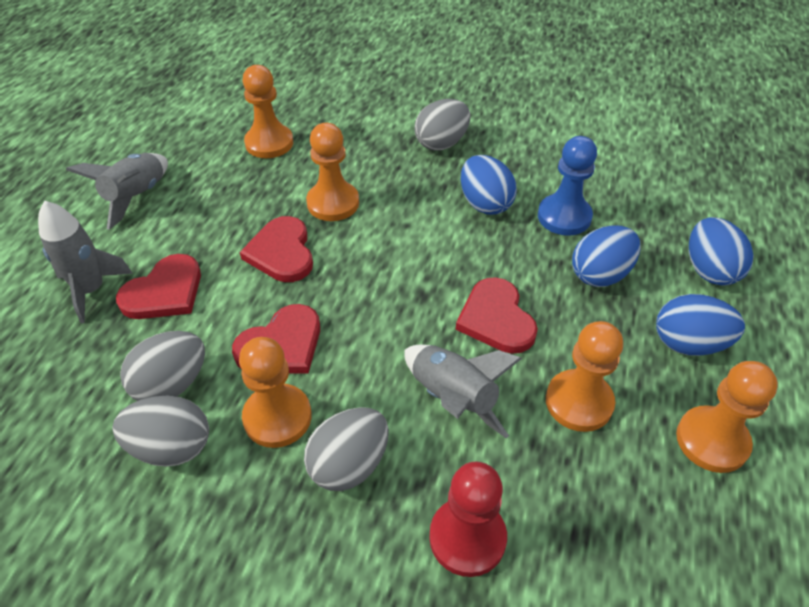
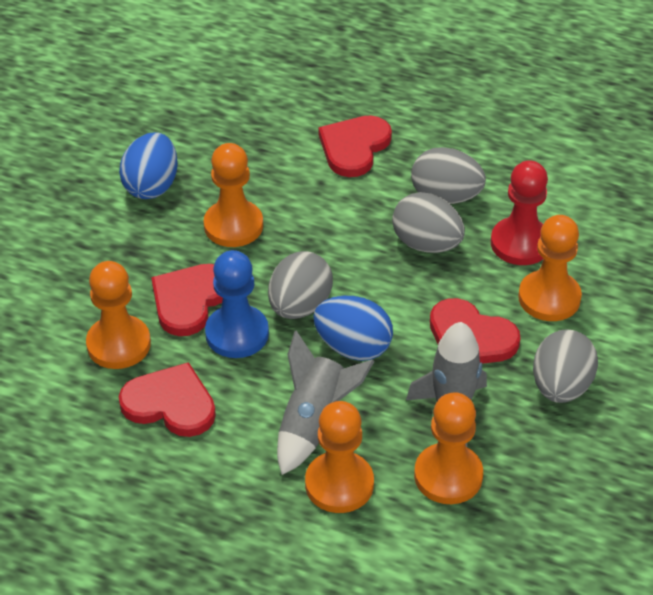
blue egg: 4 -> 2
grey rocket: 3 -> 2

